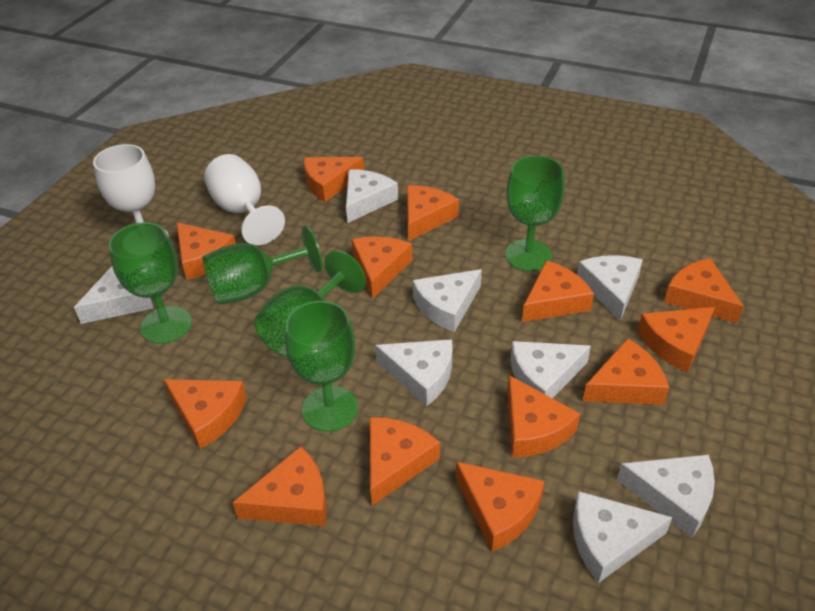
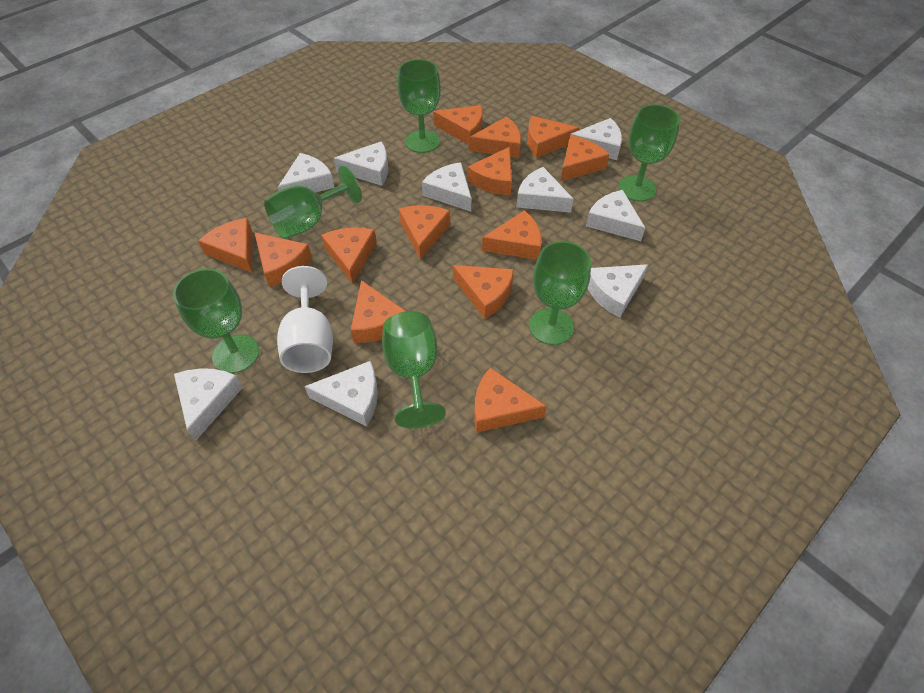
green goblet: 5 -> 6
white cheese: 8 -> 9
white goblet: 2 -> 1

